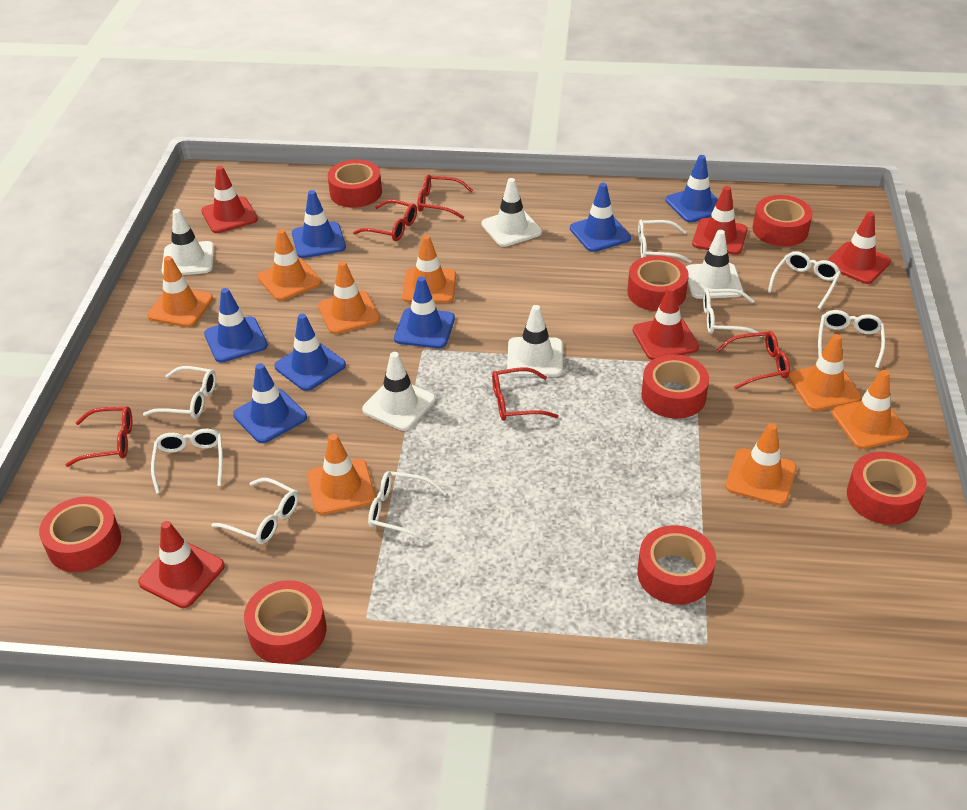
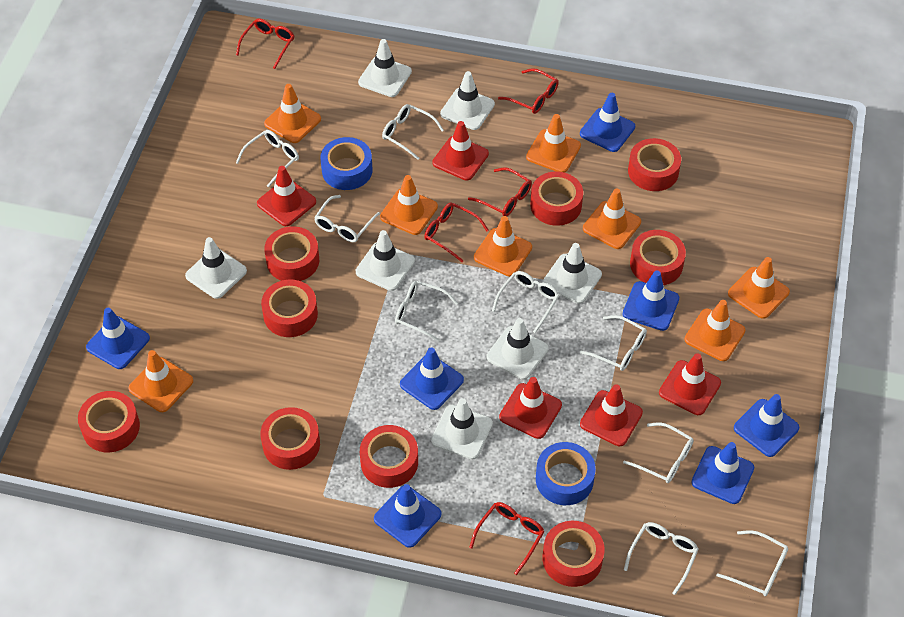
blue tape: 0 -> 2
red tape: 8 -> 9
white glasses: 8 -> 9
white traffic cone: 5 -> 7

